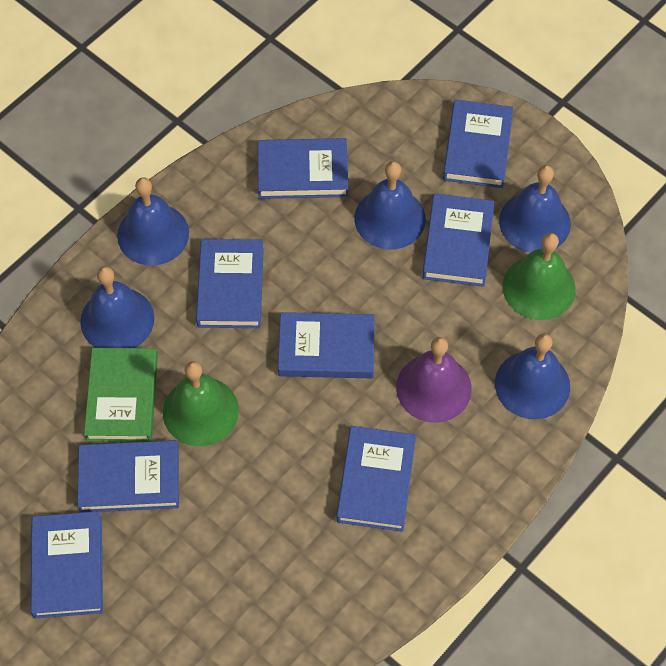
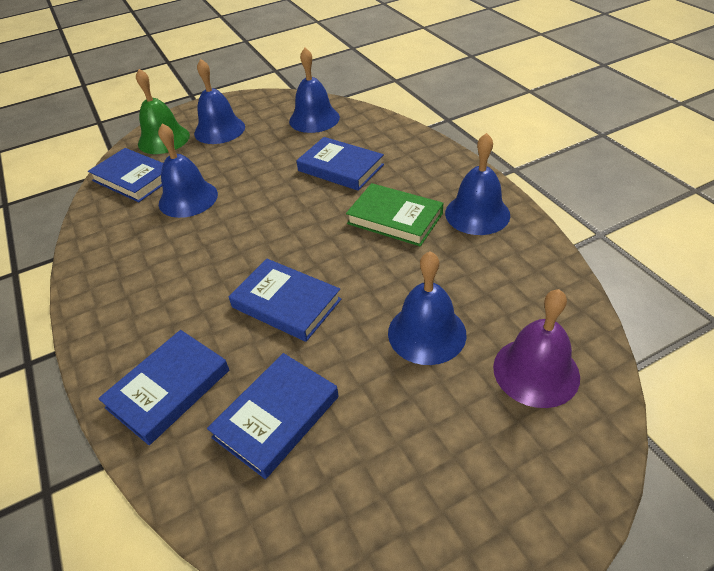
blue book: 8 -> 5
green bell: 2 -> 1

